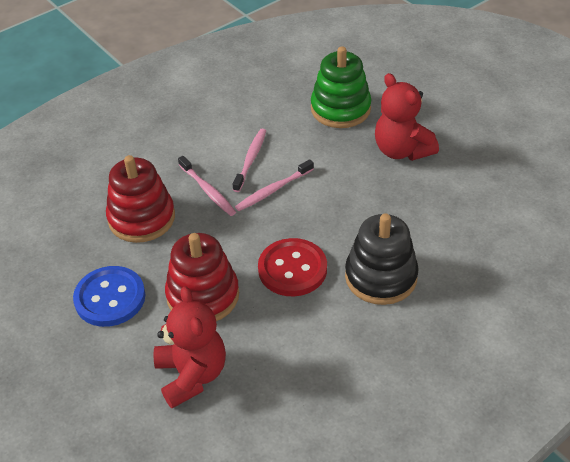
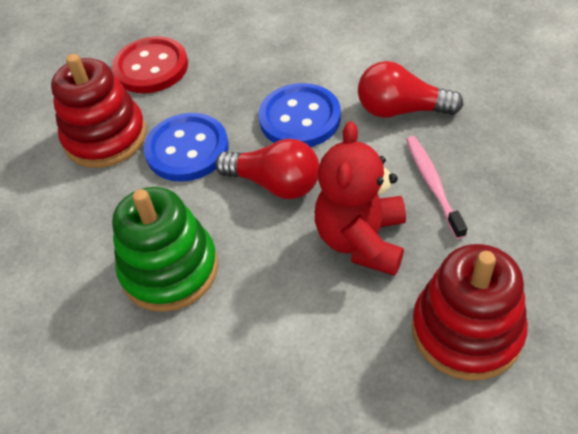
black stacking toy: 1 -> 0
blue button: 1 -> 2
pink toothbrush: 3 -> 1
red light bulb: 0 -> 2
red teddy bear: 2 -> 1

